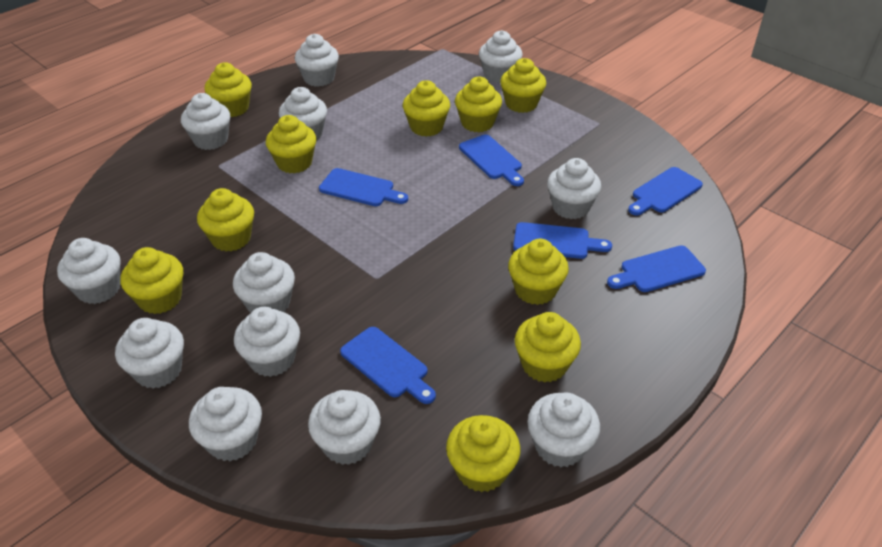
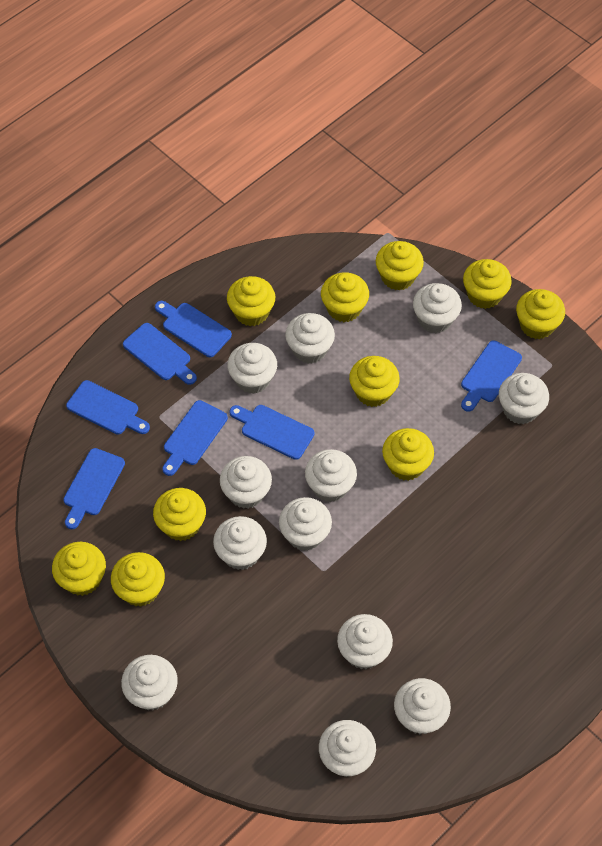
blue cutting board: 6 -> 7

